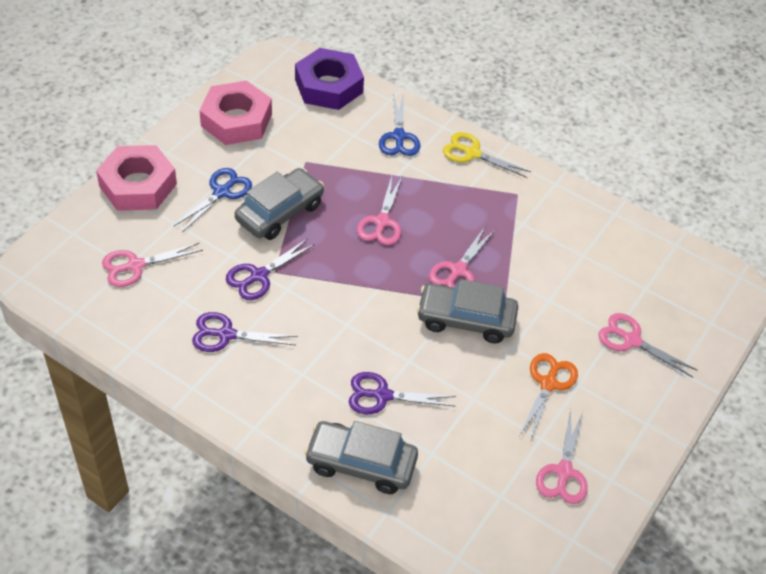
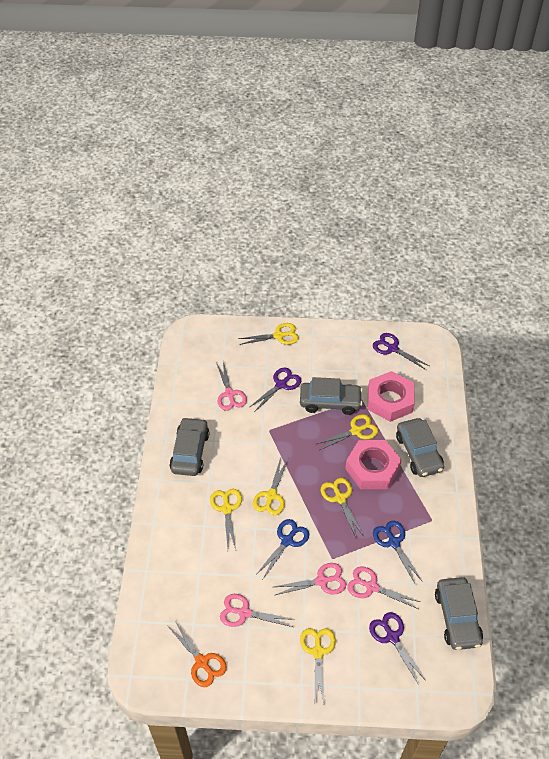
grey car: 3 -> 4
pink scissors: 5 -> 4
purple nut: 1 -> 0
yellow scissors: 1 -> 6

